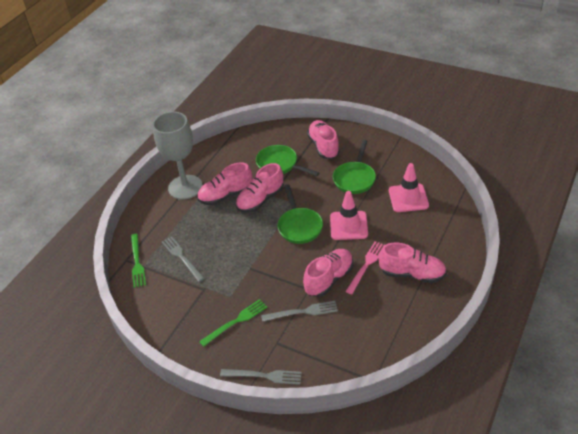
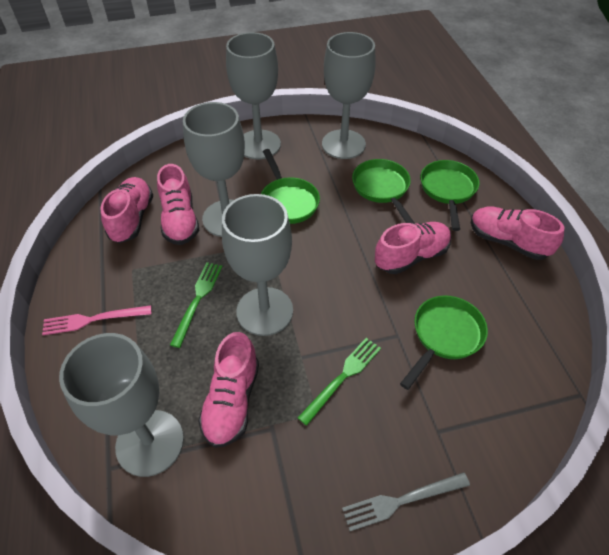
green pan: 3 -> 4
grey fork: 3 -> 1
grey goblet: 1 -> 5
pink traffic cone: 2 -> 0

